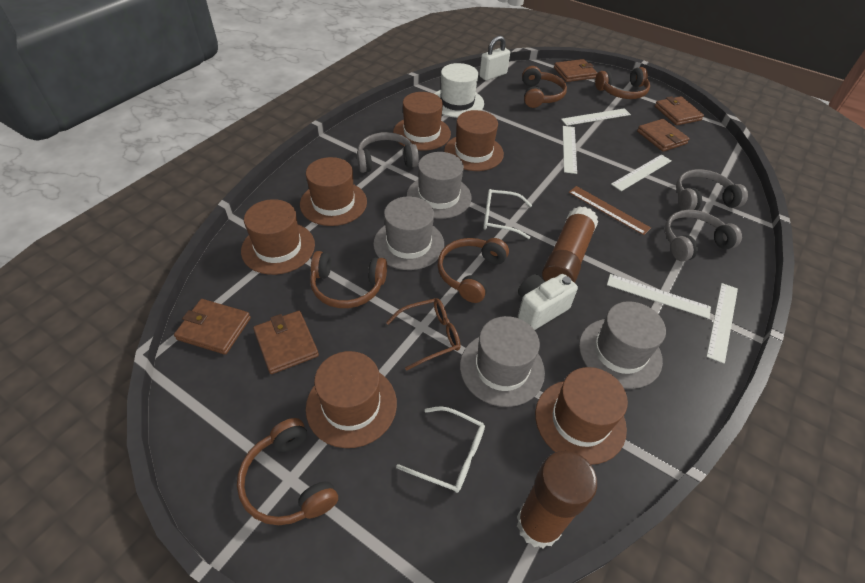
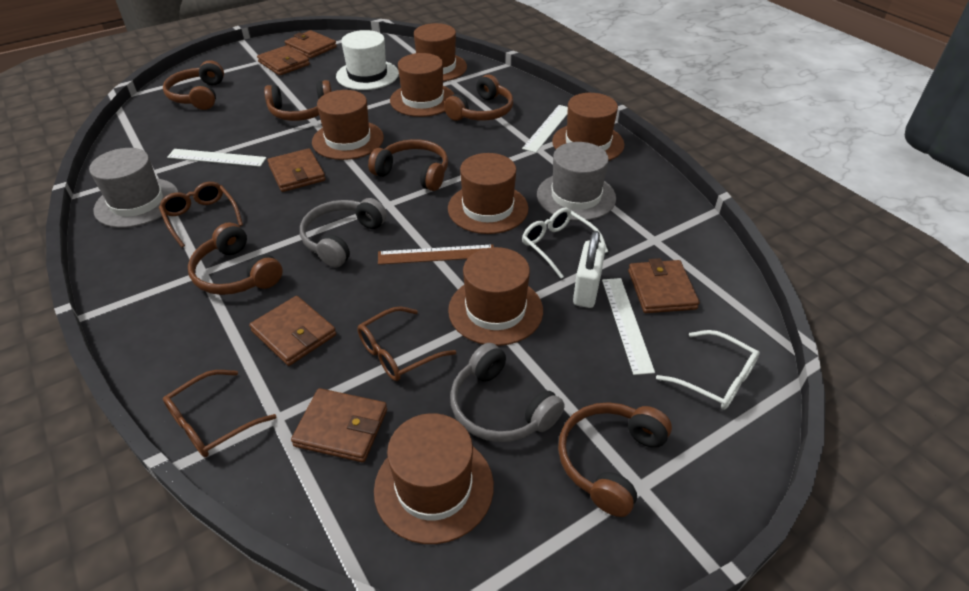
brown glasses: 1 -> 3
brown glue stick: 2 -> 0
brown hat: 6 -> 7
brown headphones: 5 -> 6
brown wallet: 5 -> 6
grey hat: 4 -> 2
grey headphones: 3 -> 2
white camera: 1 -> 0
white ruler: 5 -> 3

